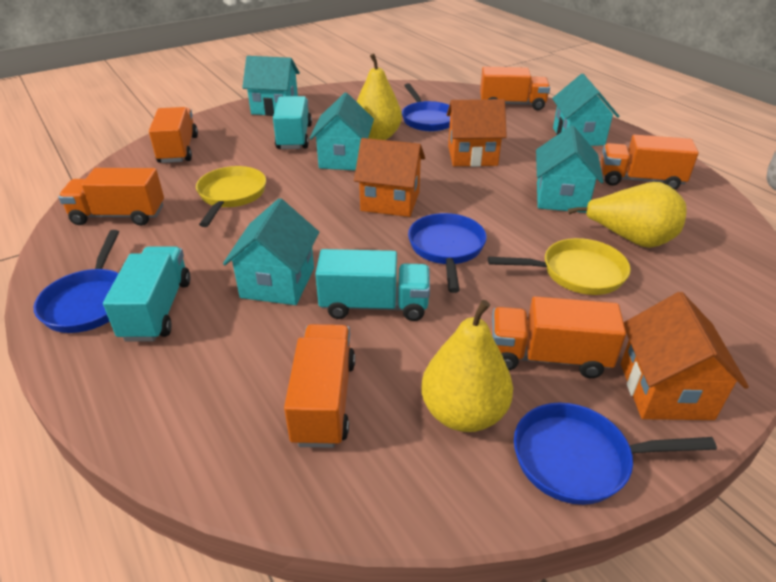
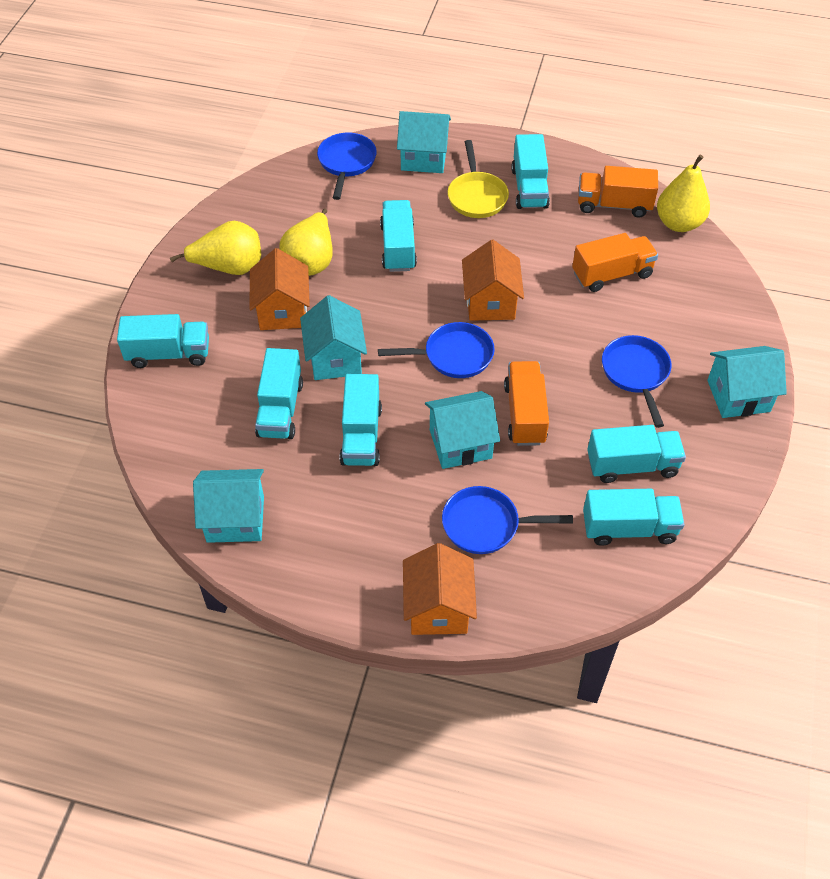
orange truck: 6 -> 3
turquoise truck: 3 -> 7
yellow pan: 2 -> 1

